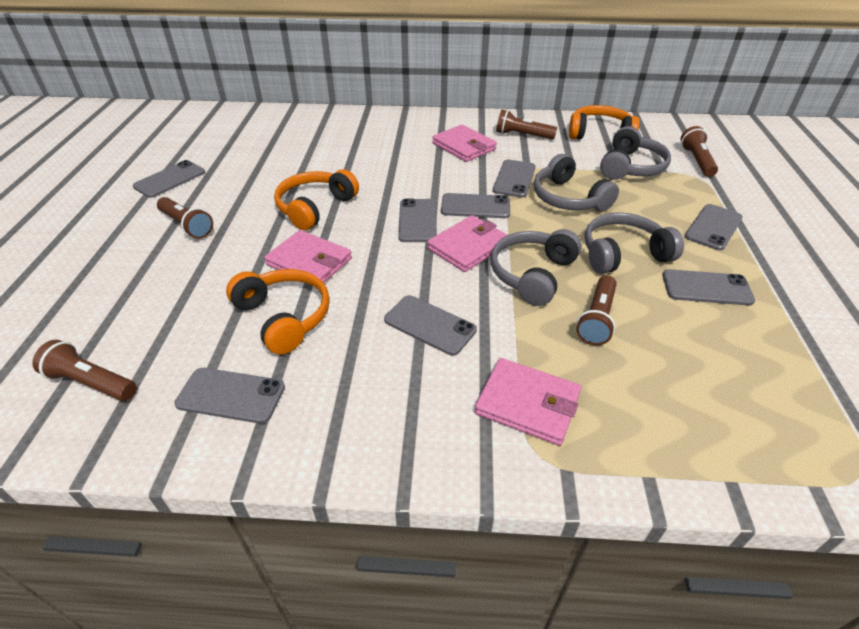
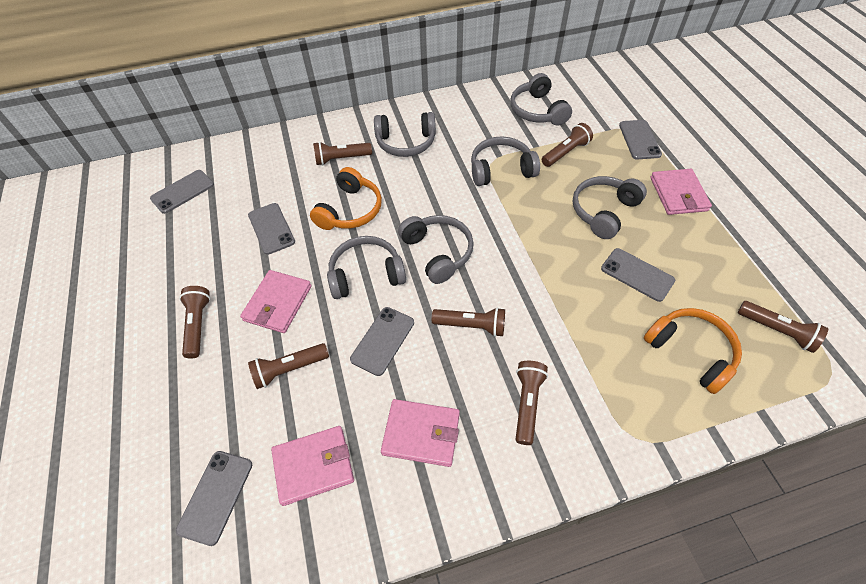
brown flashlight: 5 -> 7
grey headphones: 4 -> 6
grey phone: 8 -> 6
orange headphones: 3 -> 2

